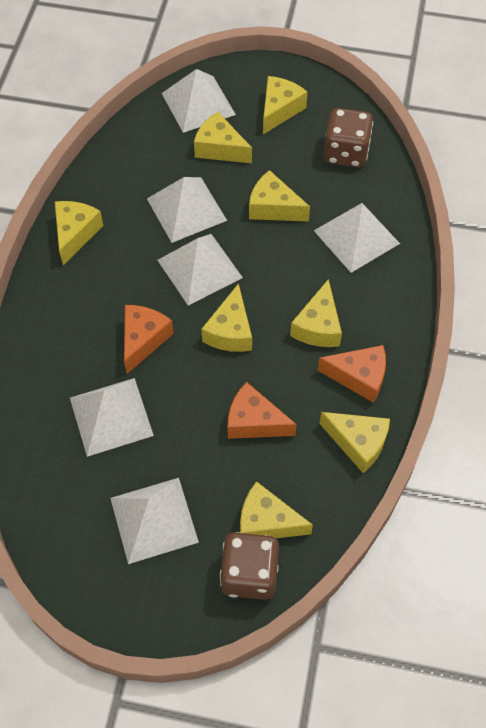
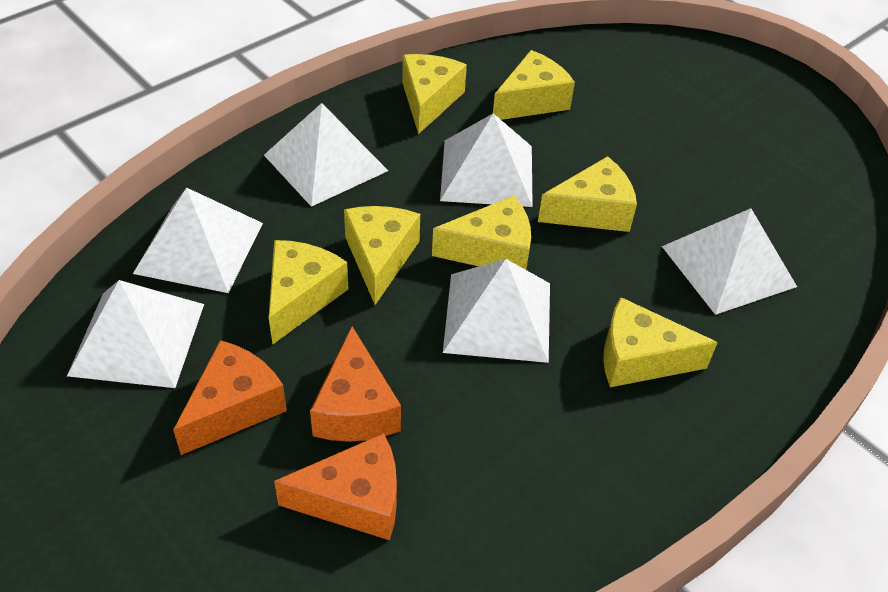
brown dice: 2 -> 0
yellow cheese: 8 -> 7

